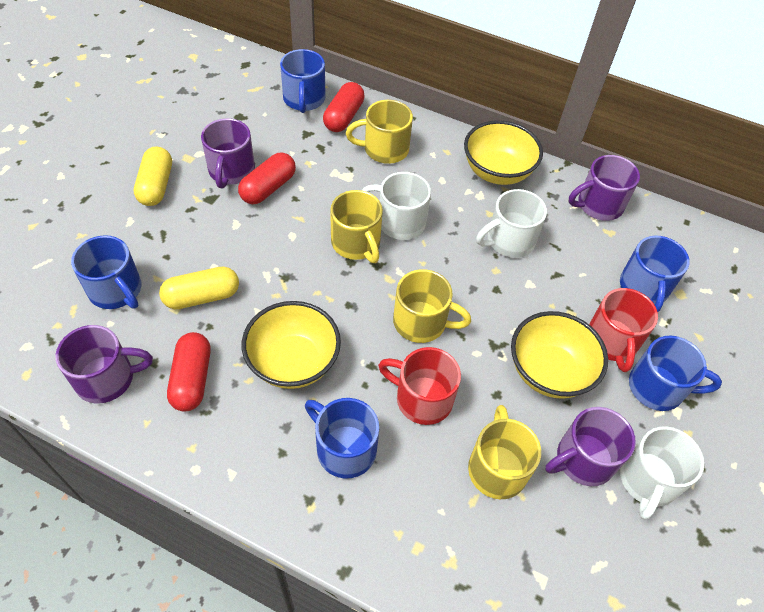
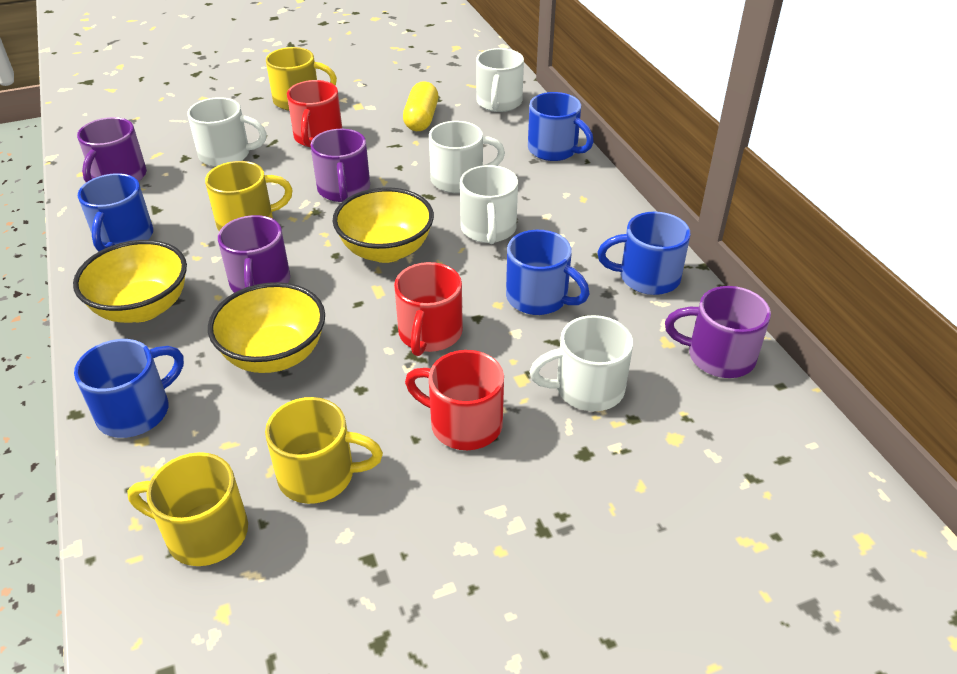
red capsule: 3 -> 0
red mug: 2 -> 3
white mug: 3 -> 5
yellow capsule: 2 -> 1

